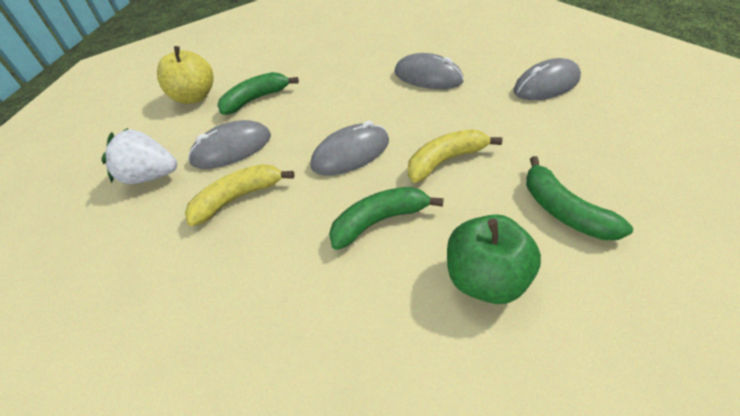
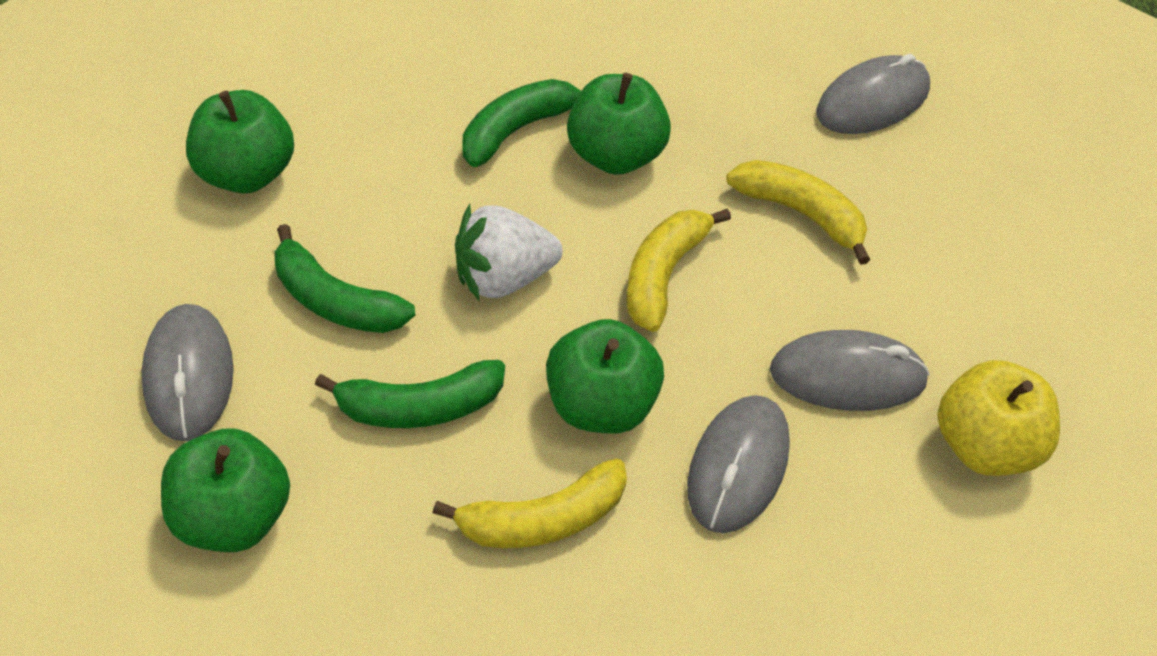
green apple: 1 -> 4
yellow banana: 2 -> 3

